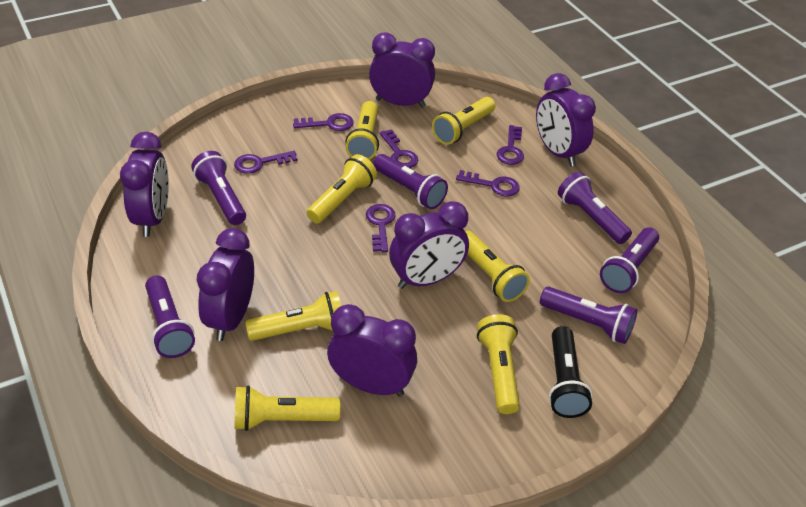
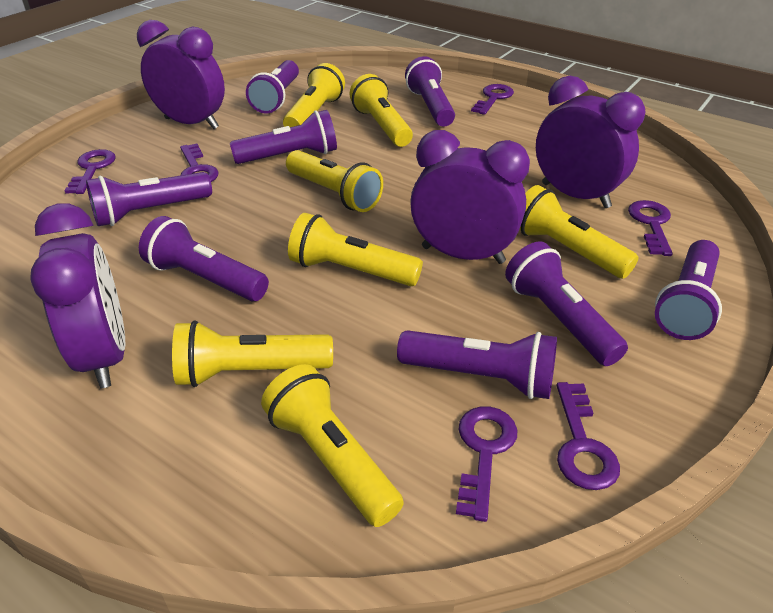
black flashlight: 1 -> 0
purple clock: 6 -> 4
purple flashlight: 6 -> 8

